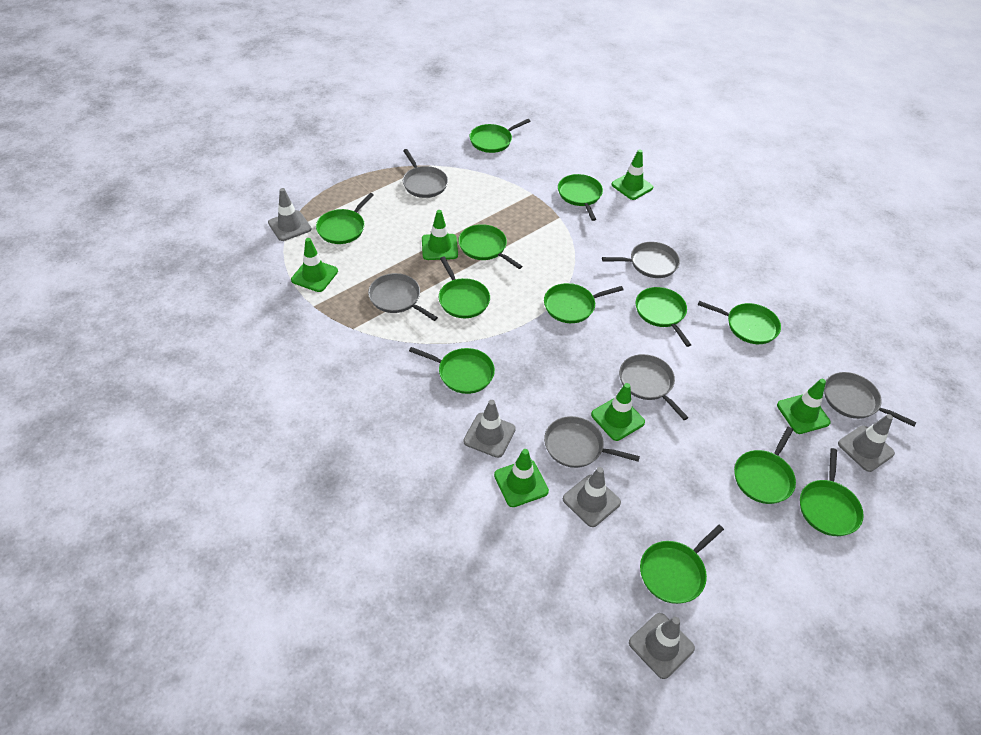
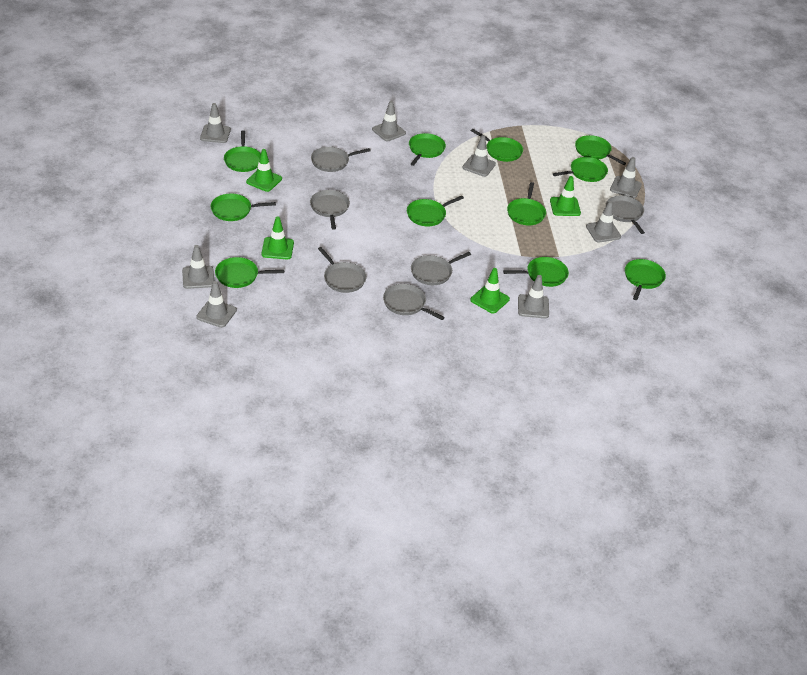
green pan: 12 -> 11
green traffic cone: 6 -> 4
grey traffic cone: 5 -> 8

